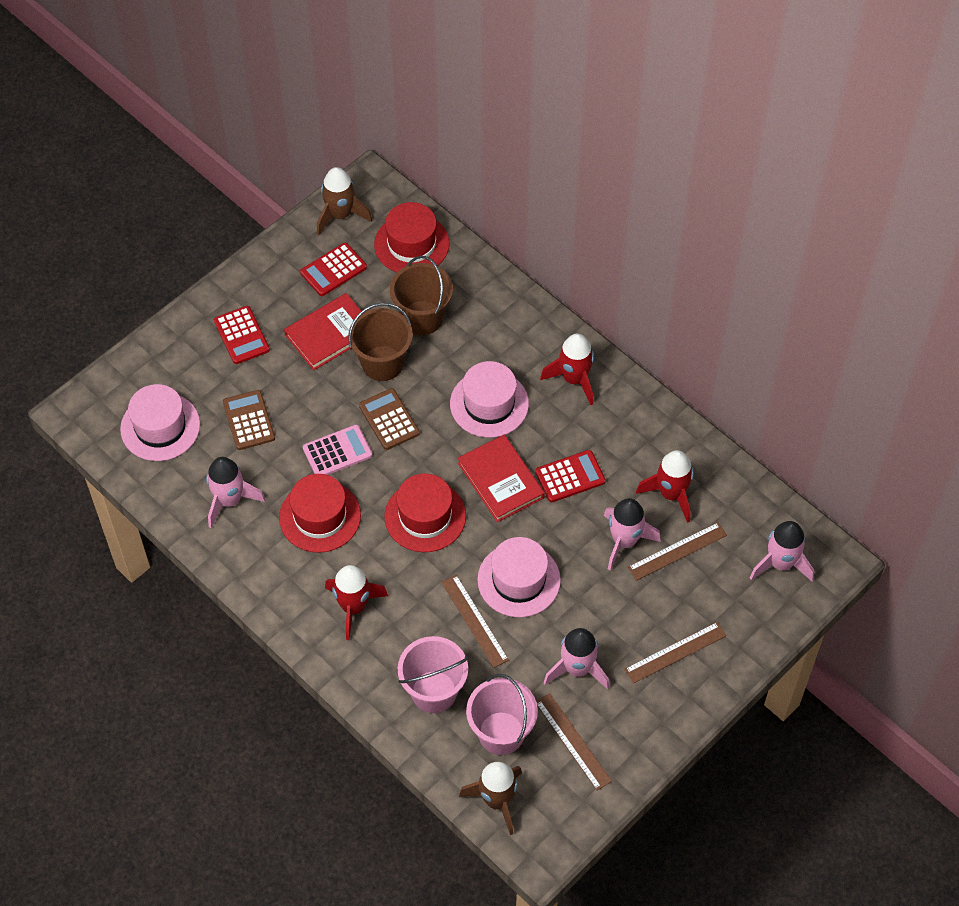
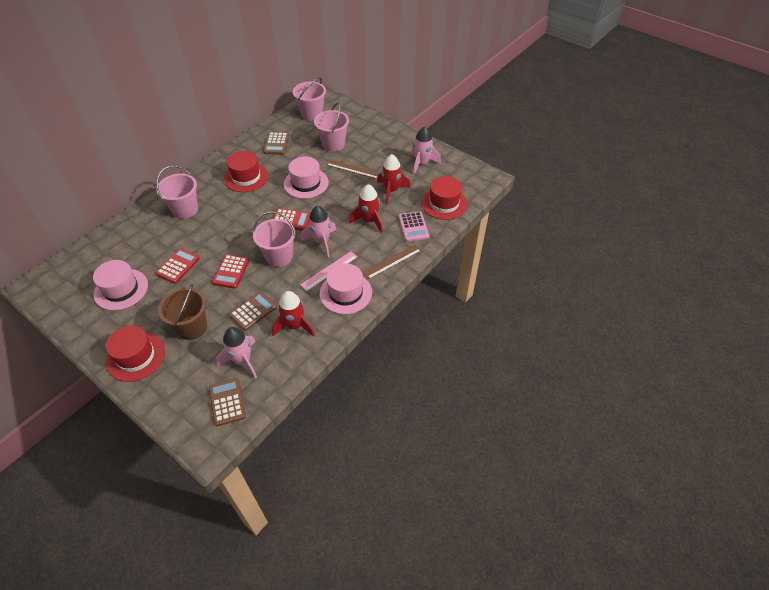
brown bucket: 2 -> 1
brown calculator: 2 -> 3
brown rocket: 2 -> 0
brown ruler: 4 -> 2
pink bucket: 2 -> 4
pink rocket: 4 -> 3
pink ruler: 0 -> 1
red book: 2 -> 0

